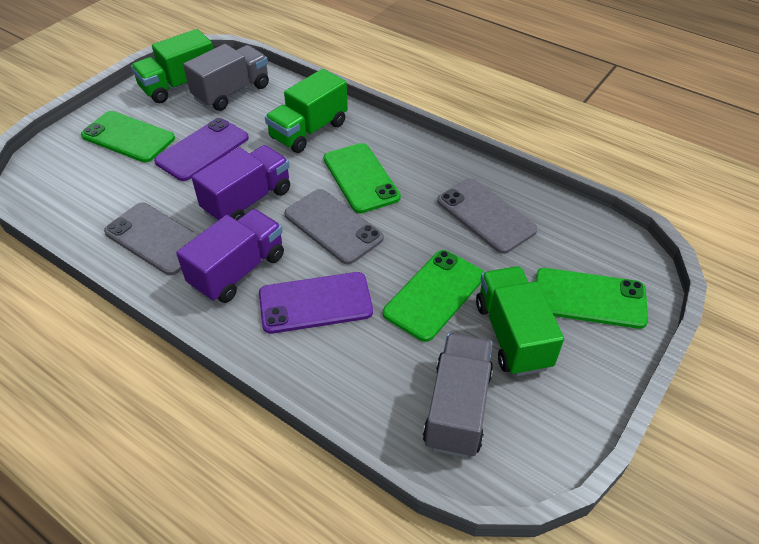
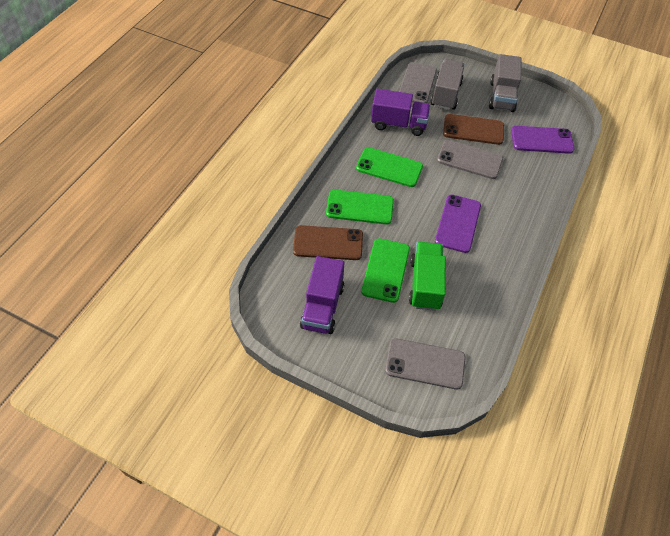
brown phone: 0 -> 2
green phone: 4 -> 3
green truck: 3 -> 1

